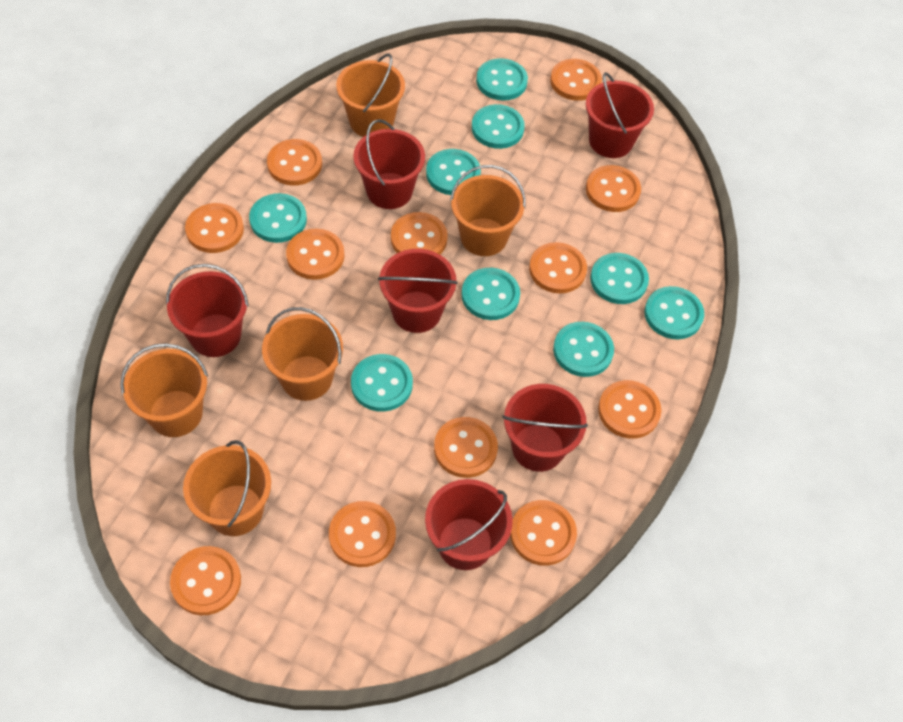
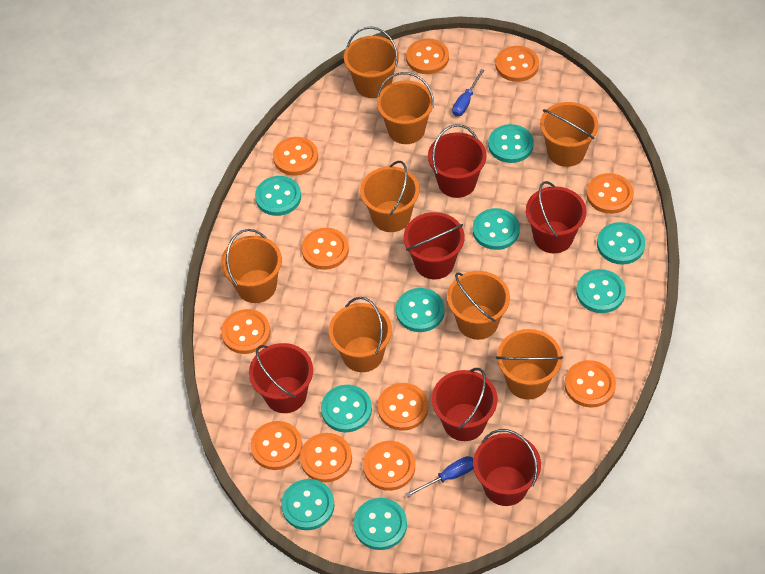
blue screwdriver: 0 -> 2
orange bucket: 5 -> 8
orange button: 12 -> 11

